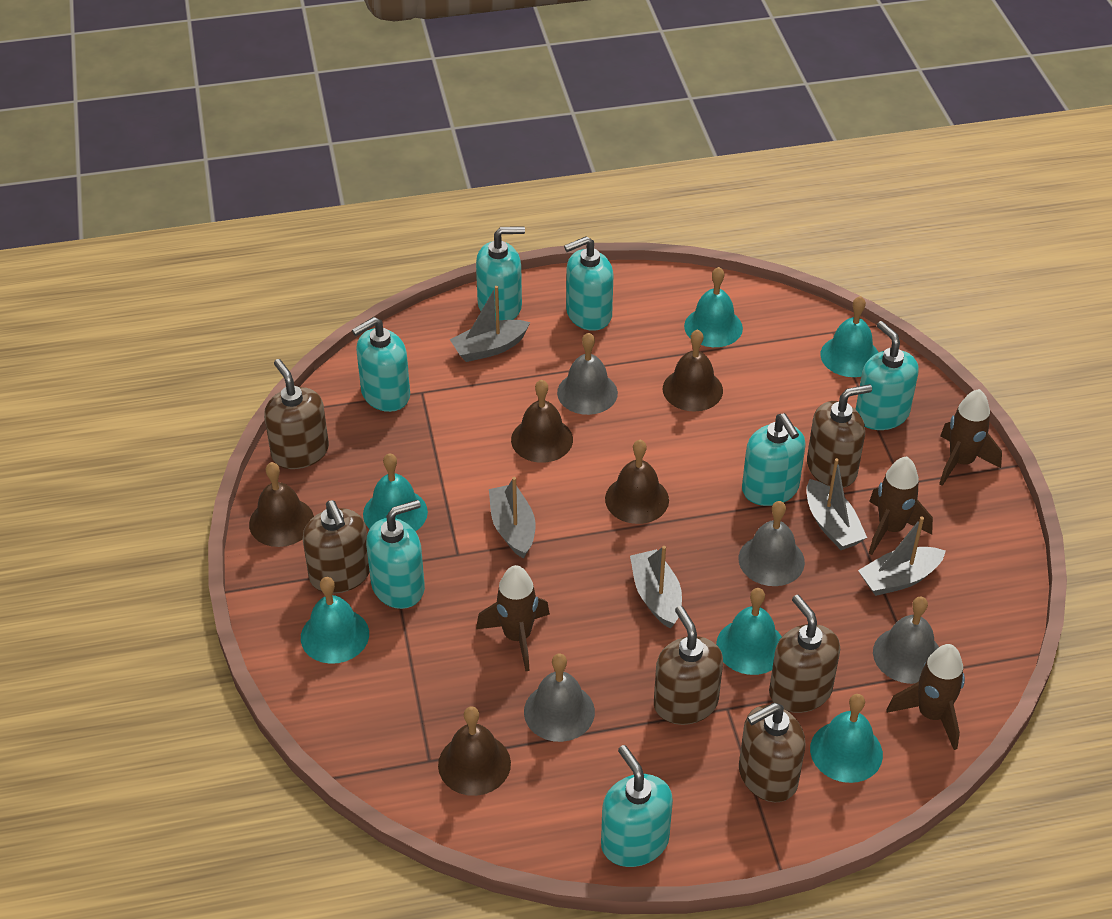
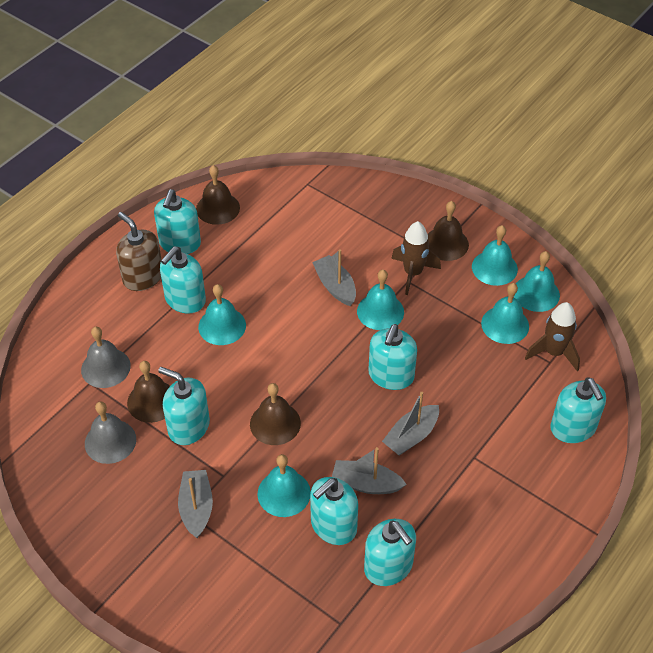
brown bell: 5 -> 4
brown rocket: 4 -> 2
brown soap dispenser: 6 -> 1
grey bell: 4 -> 2
grey boat: 5 -> 4

